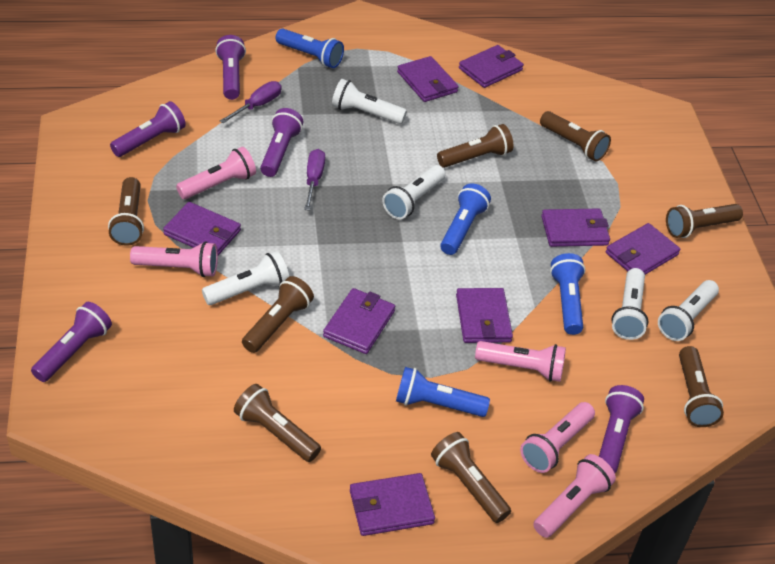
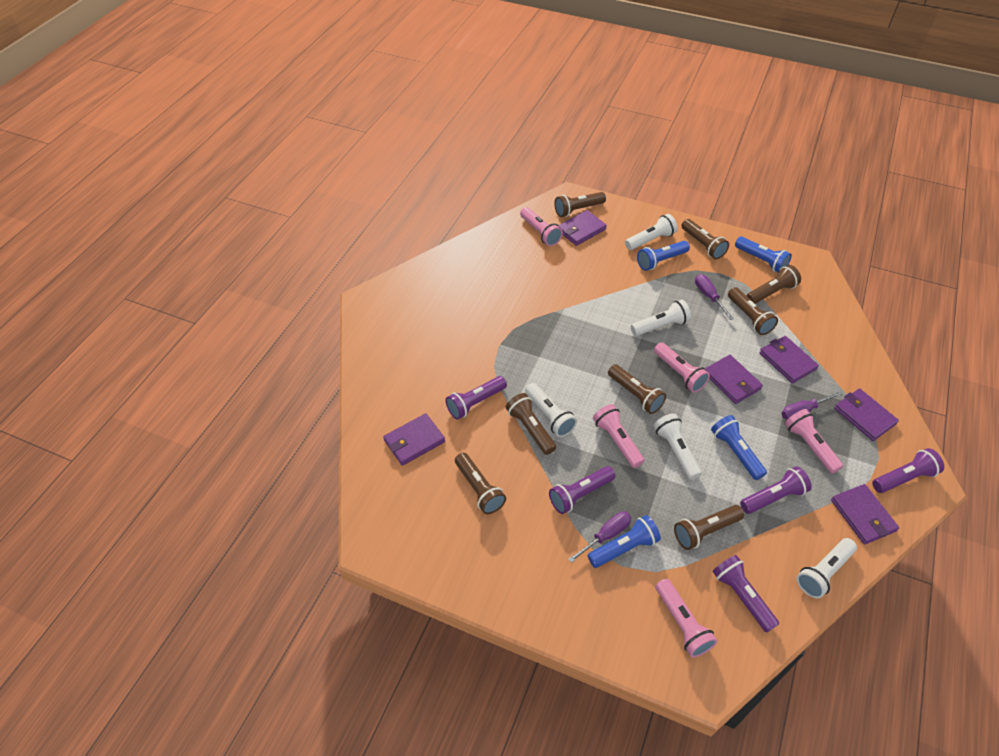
purple screwdriver: 2 -> 3
purple wallet: 8 -> 6

